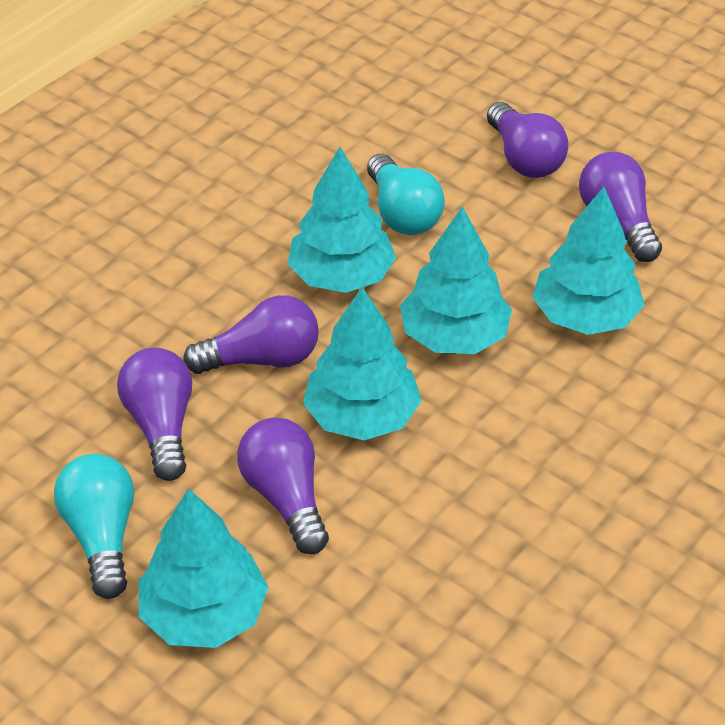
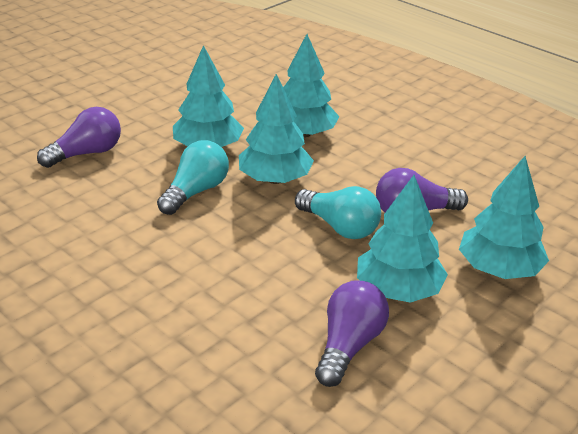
purple light bulb: 5 -> 3

